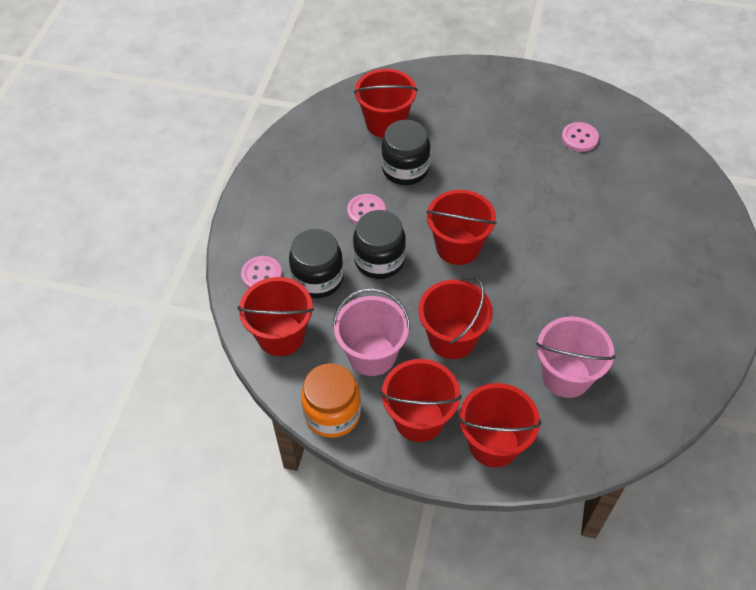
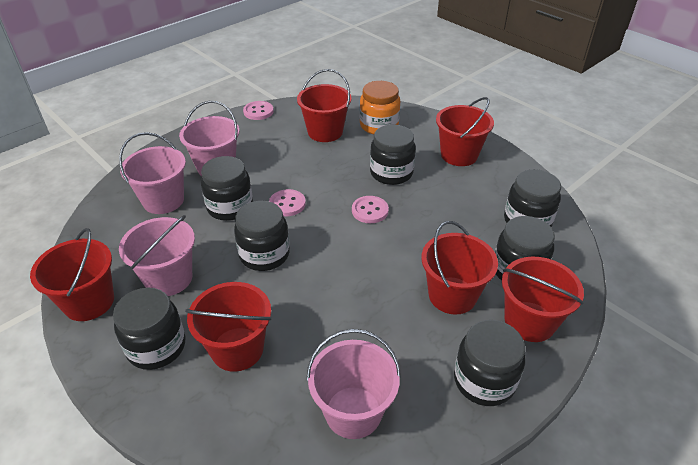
black jar: 3 -> 7
pink bucket: 2 -> 4

